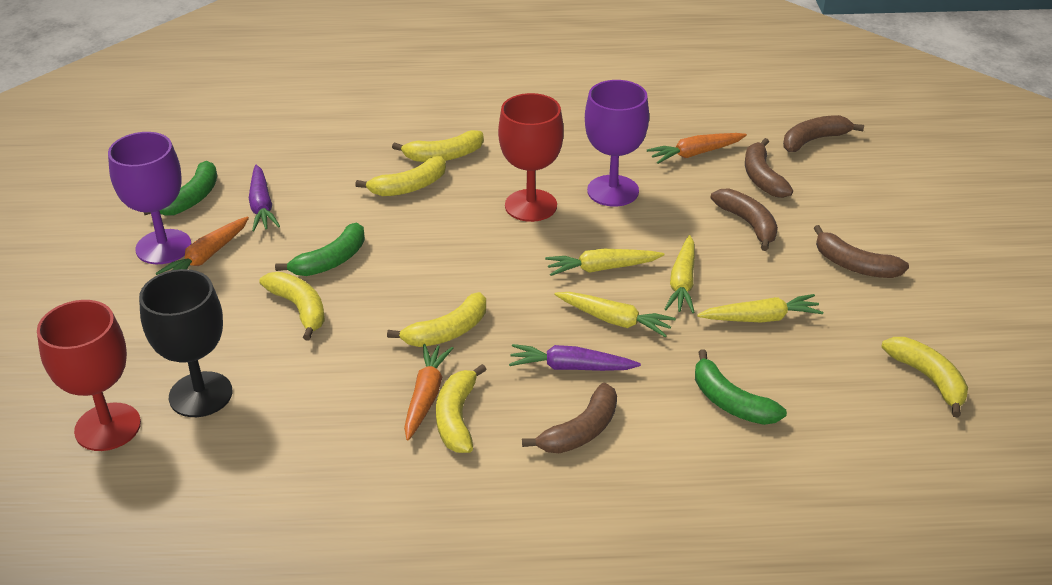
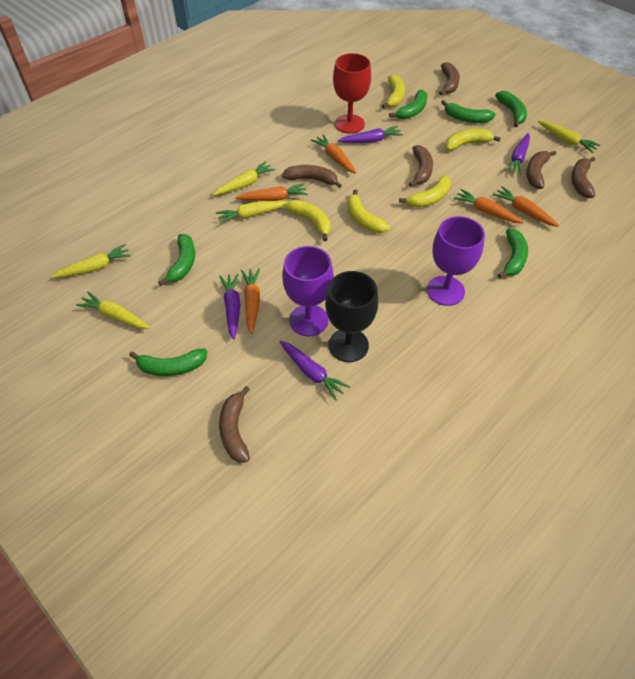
brown banana: 5 -> 6
green banana: 3 -> 6
orange carrot: 3 -> 5
purple carrot: 2 -> 4
red goblet: 2 -> 1
yellow banana: 6 -> 5
yellow carrot: 4 -> 5

